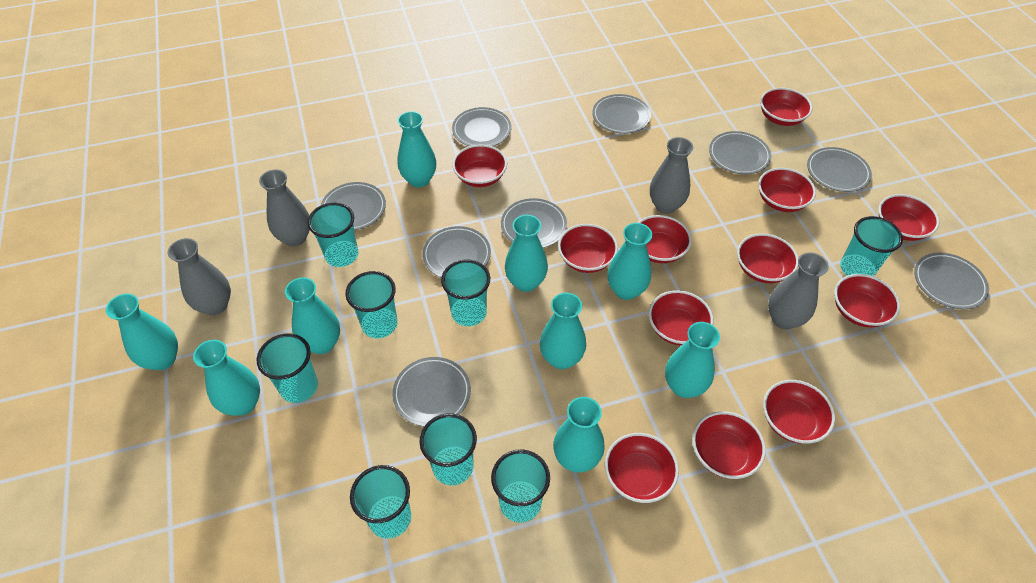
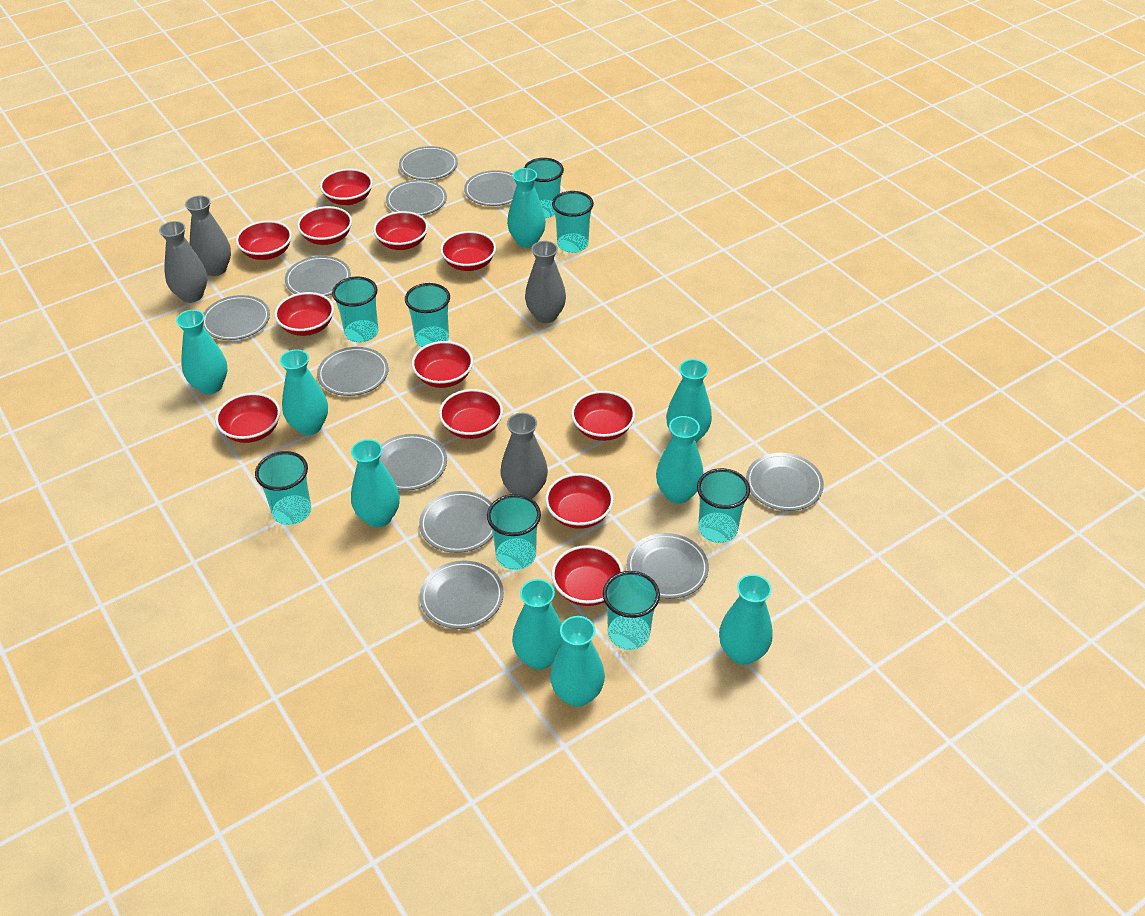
grey plate: 9 -> 11

